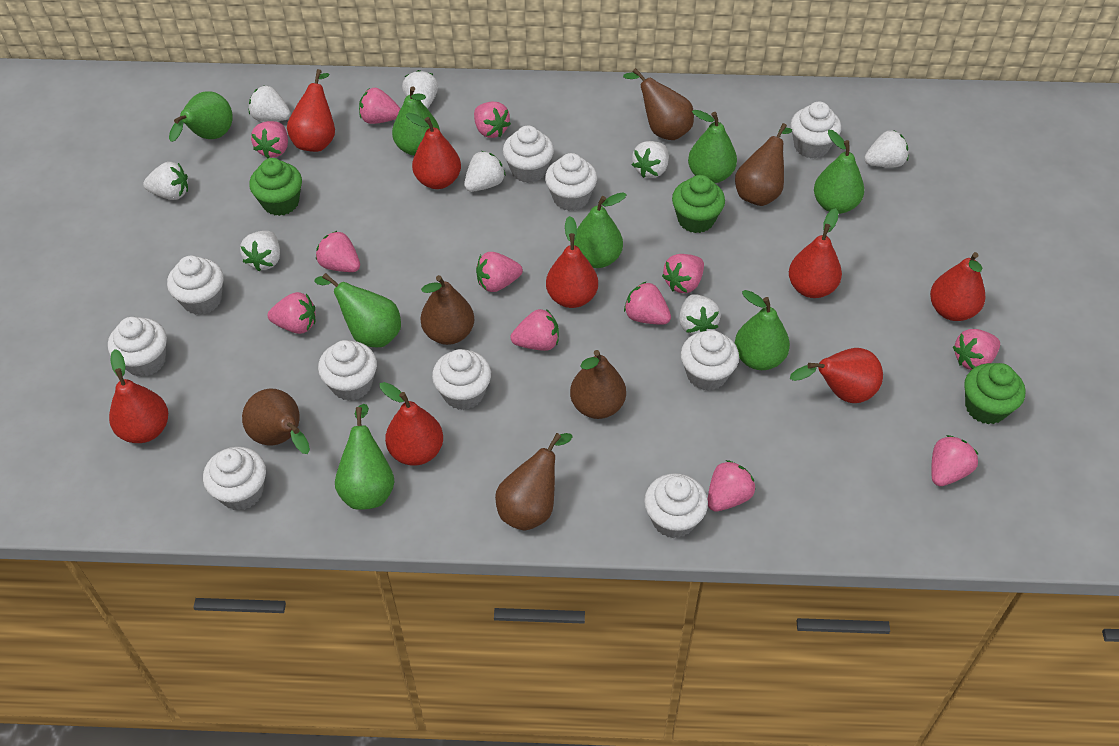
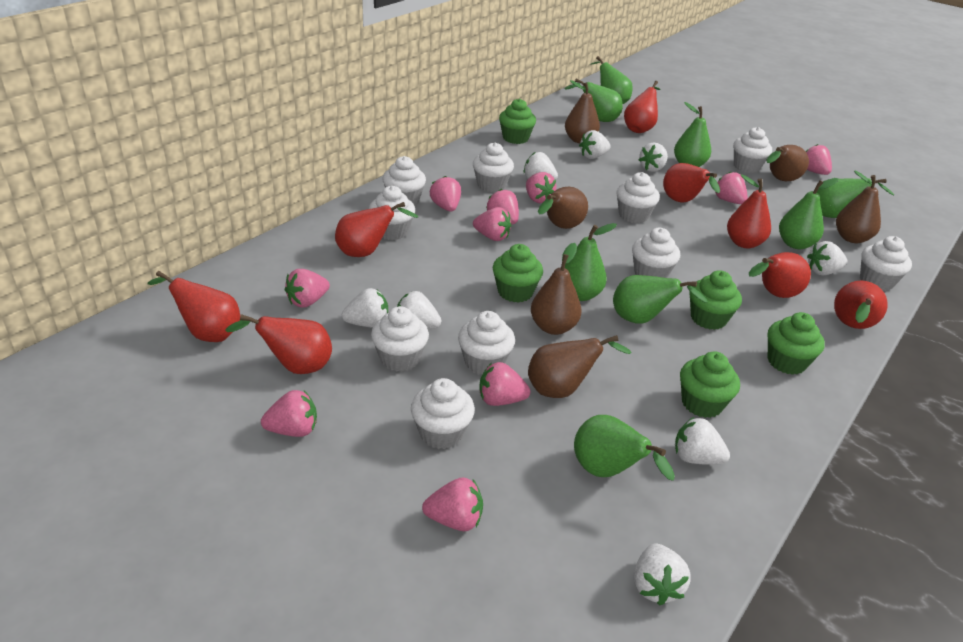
green cupcake: 3 -> 5
pink strawberry: 12 -> 10

